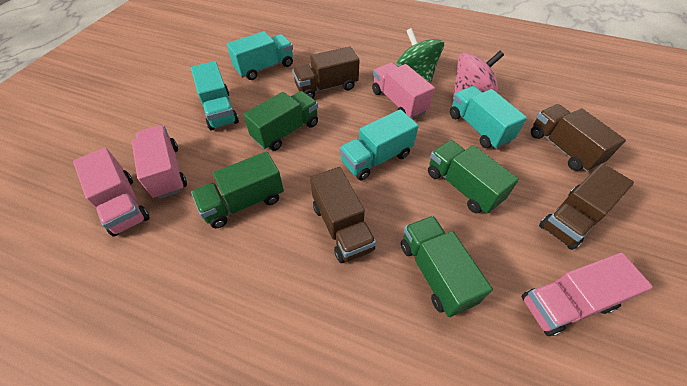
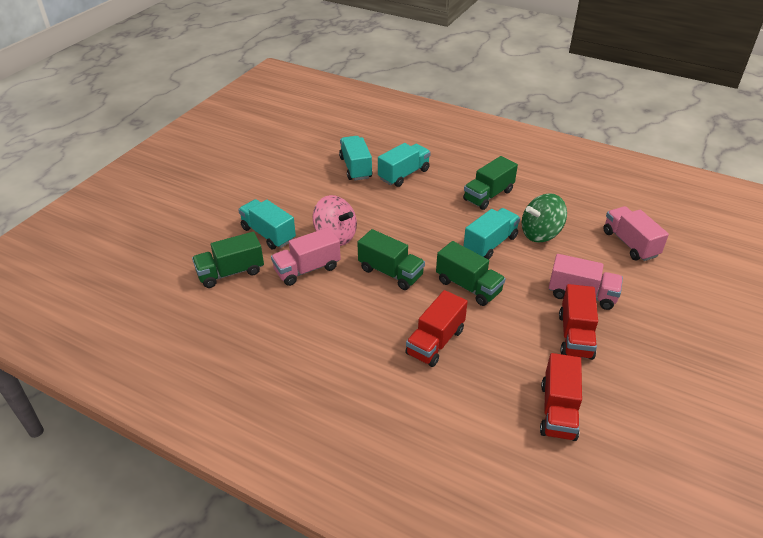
brown truck: 4 -> 0
pink truck: 4 -> 3
red truck: 0 -> 3

